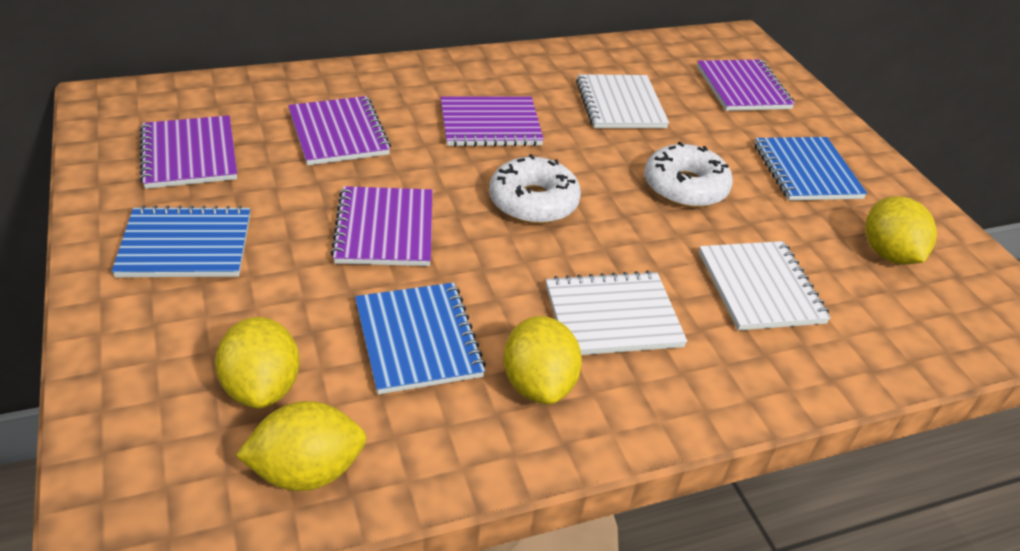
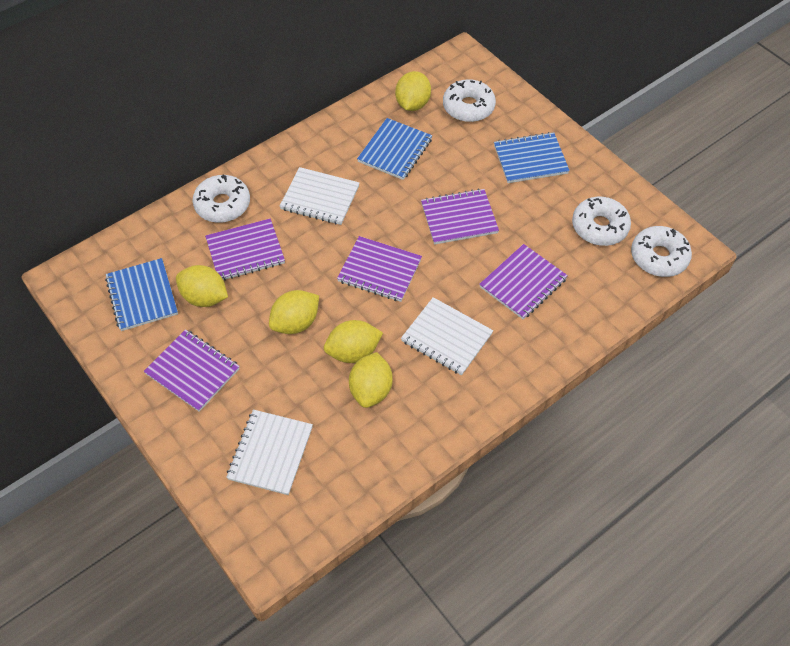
white donut: 2 -> 4
yellow lemon: 4 -> 5

